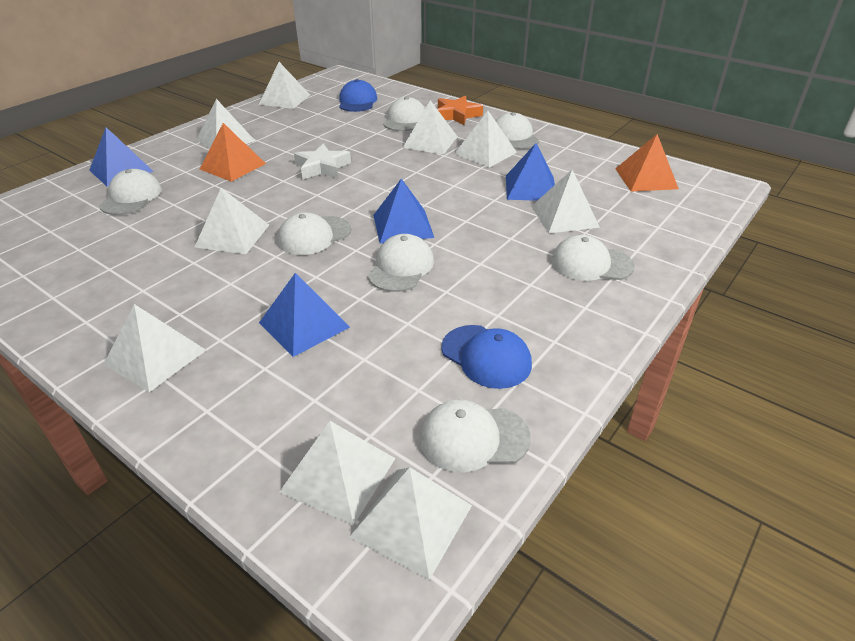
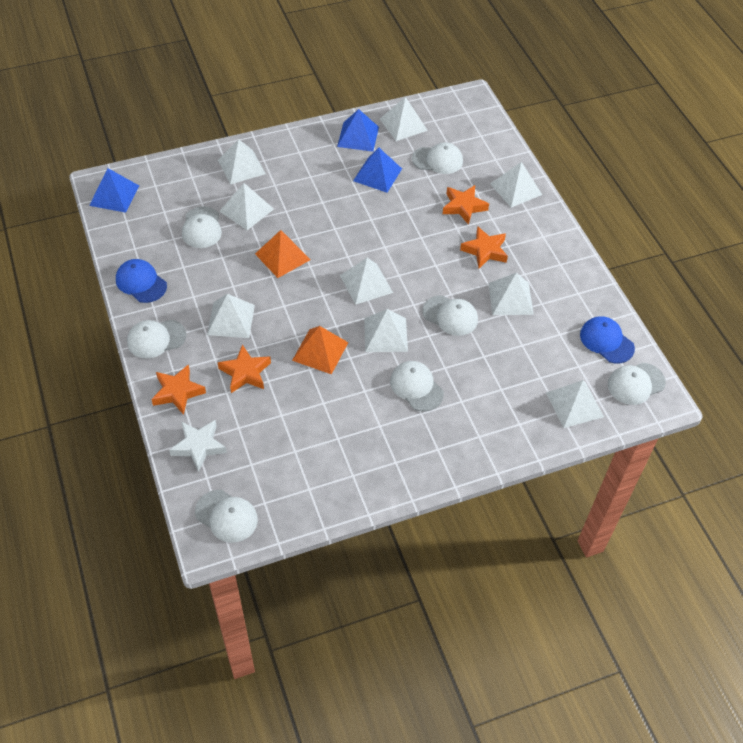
blue pyramid: 4 -> 3
orange star: 1 -> 4

